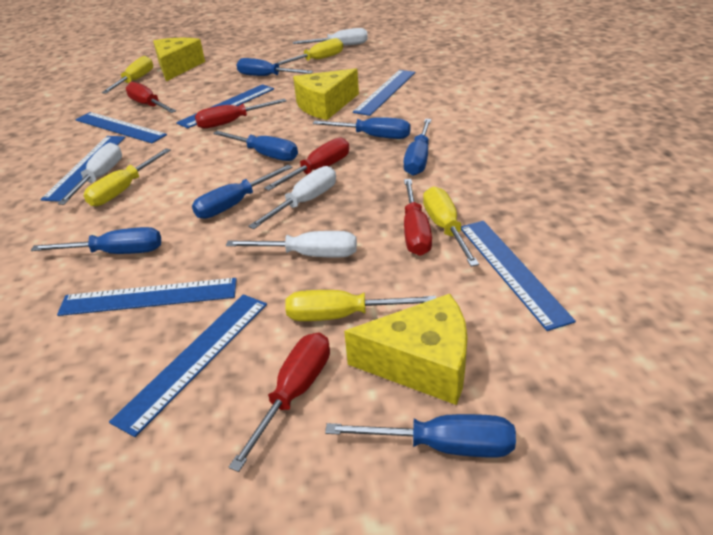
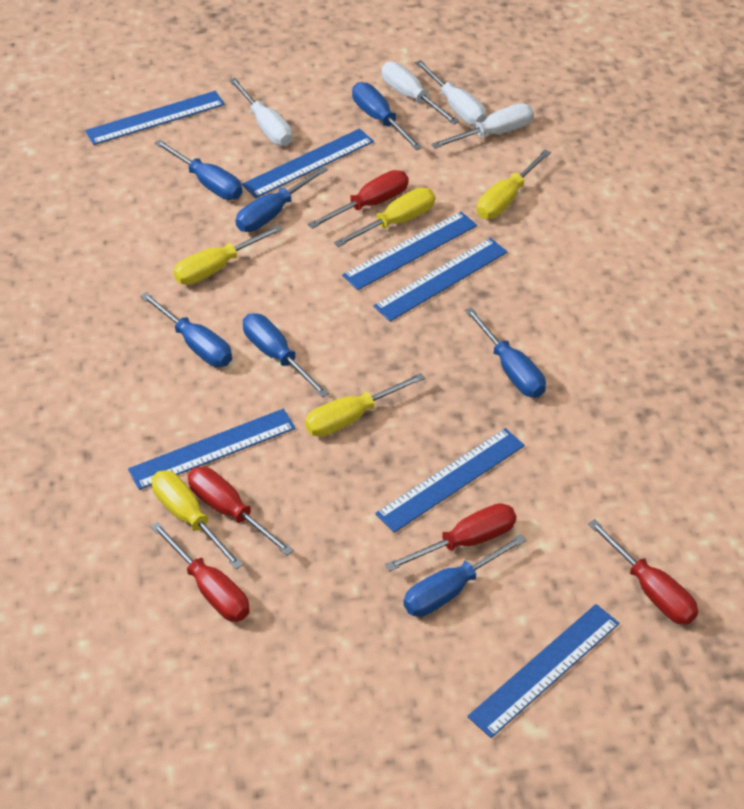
yellow cheese: 3 -> 0

